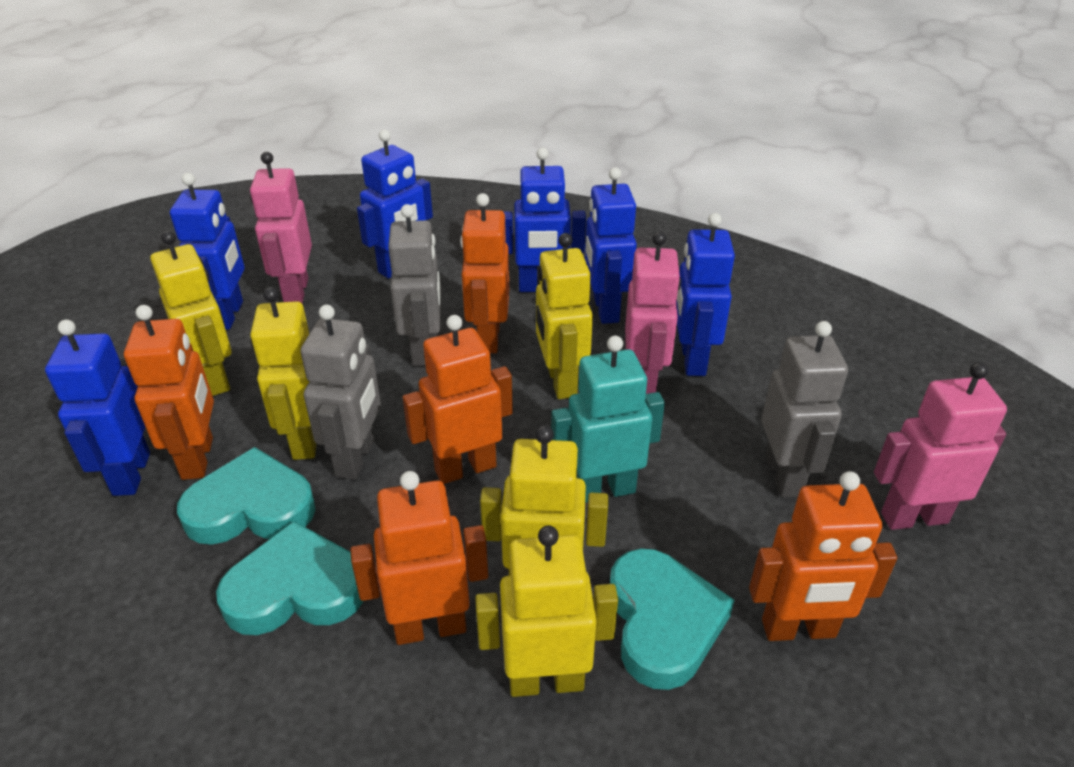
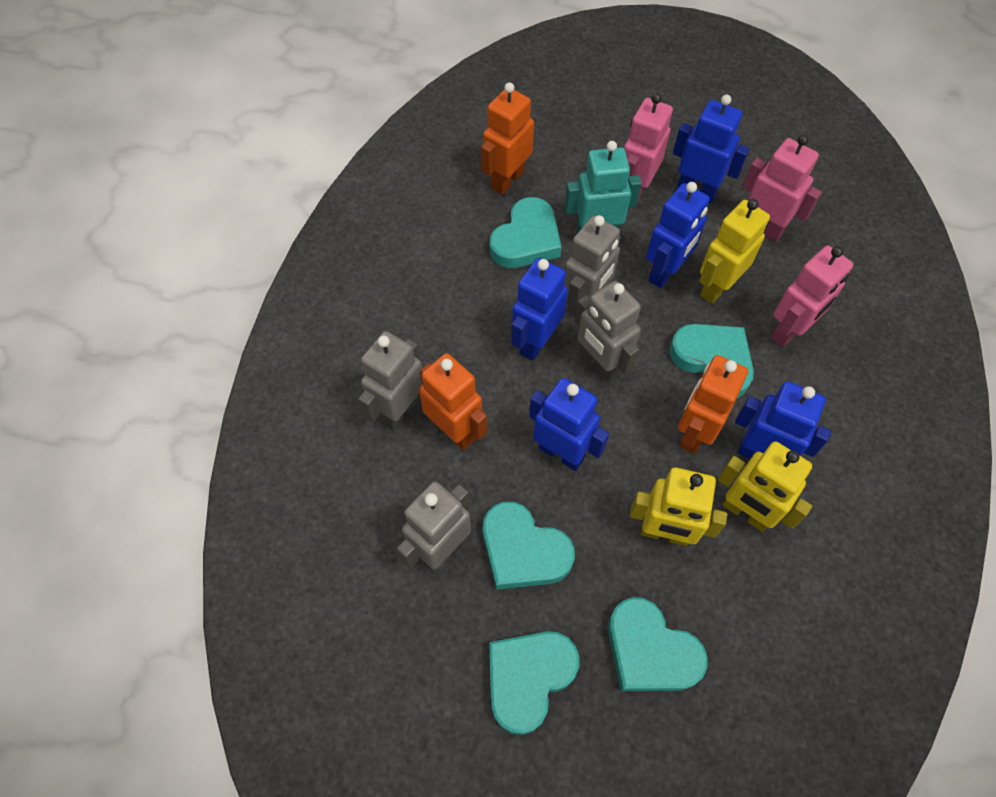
blue robot: 6 -> 5
grey robot: 3 -> 4
orange robot: 5 -> 3
turquoise heart: 3 -> 5
yellow robot: 5 -> 3

